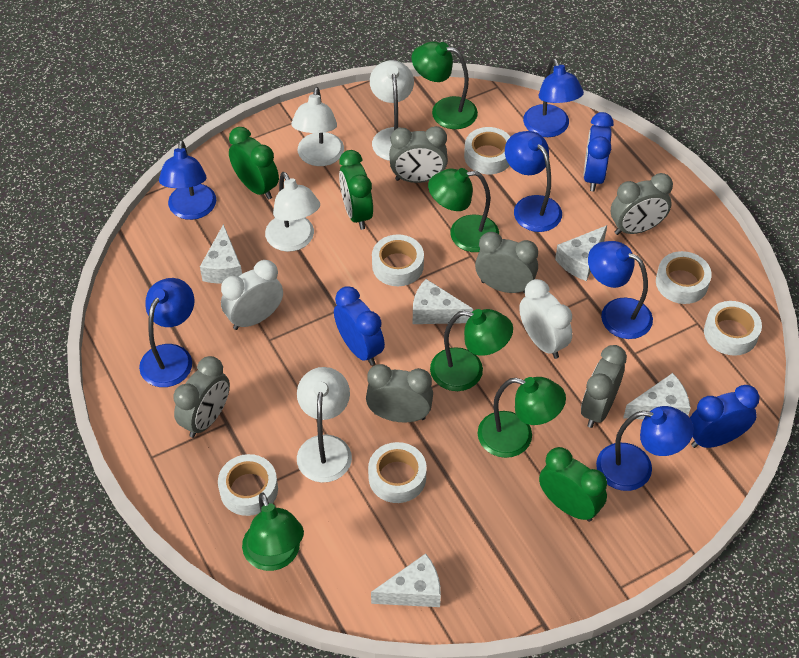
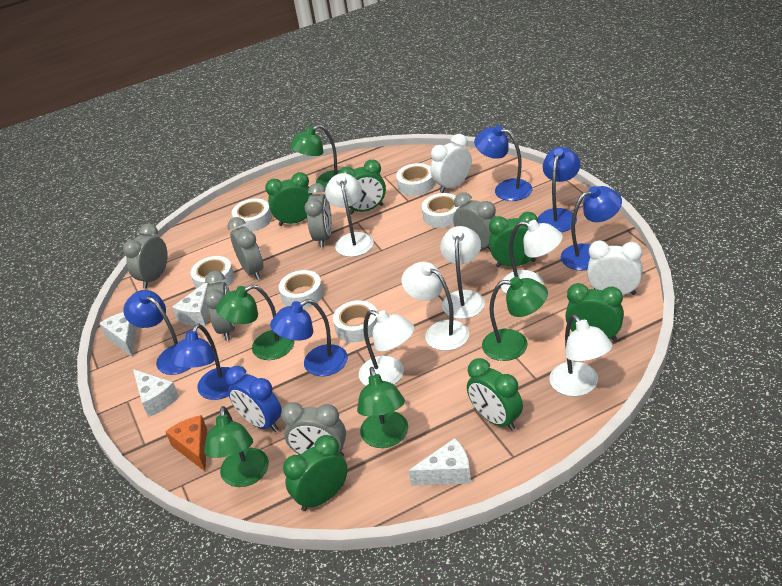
blue clock: 3 -> 1
green clock: 3 -> 6
orange cheese: 0 -> 1
white cheese: 5 -> 4
white lamp: 4 -> 6

